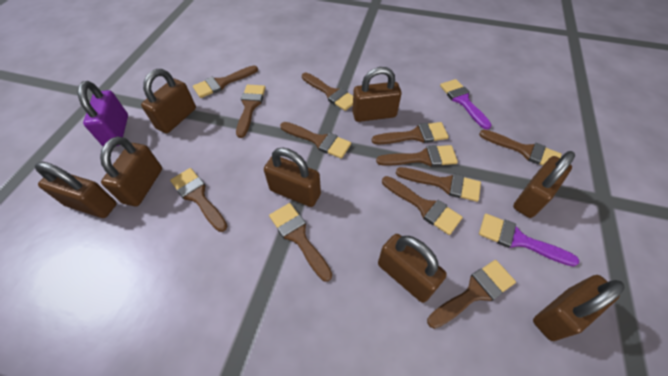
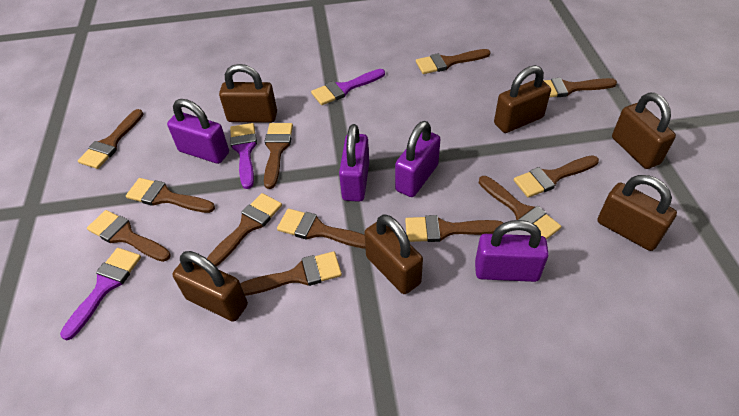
brown padlock: 8 -> 6
purple brush: 2 -> 3
purple padlock: 1 -> 4

